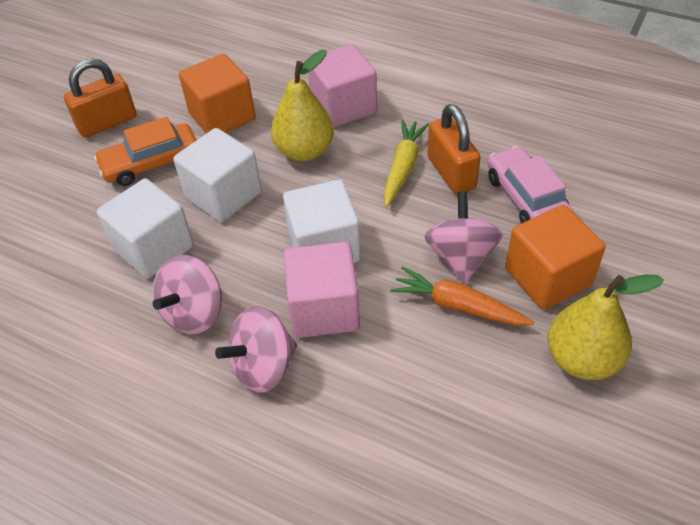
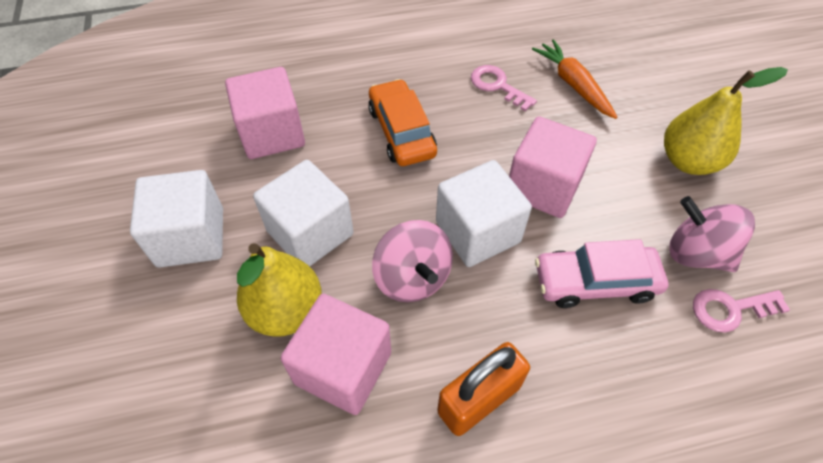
orange cube: 2 -> 0
orange padlock: 2 -> 1
pink cube: 2 -> 3
pink key: 0 -> 2
pink spinning top: 3 -> 2
yellow carrot: 1 -> 0

